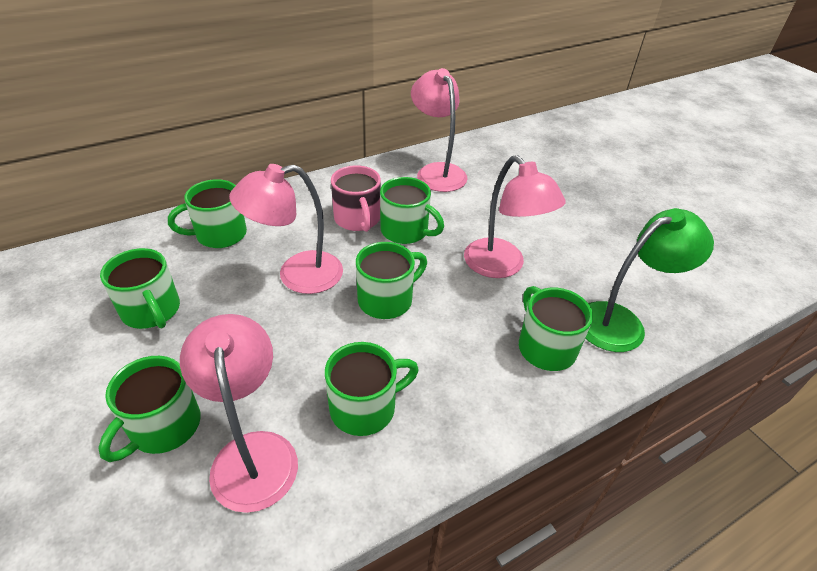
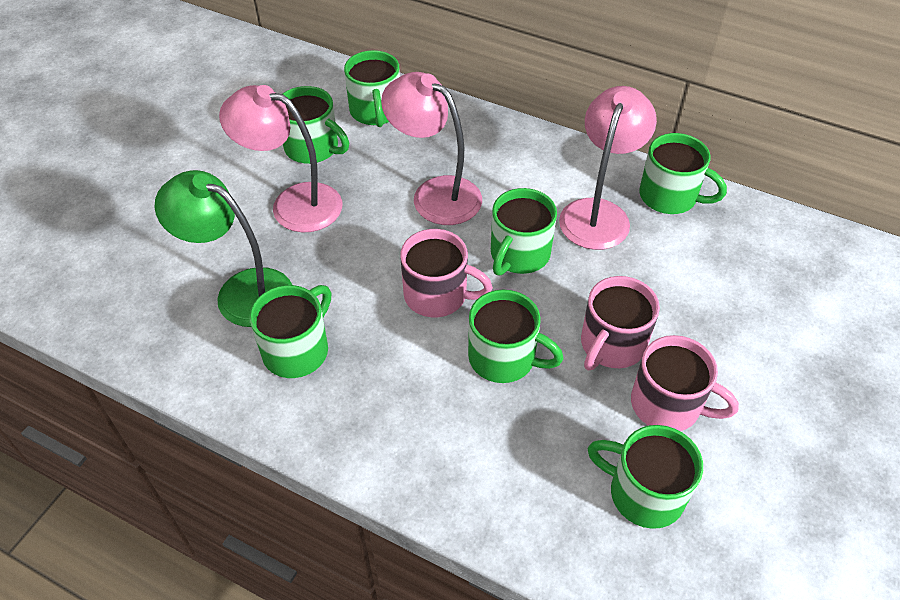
pink lamp: 4 -> 3
pink mug: 1 -> 3

